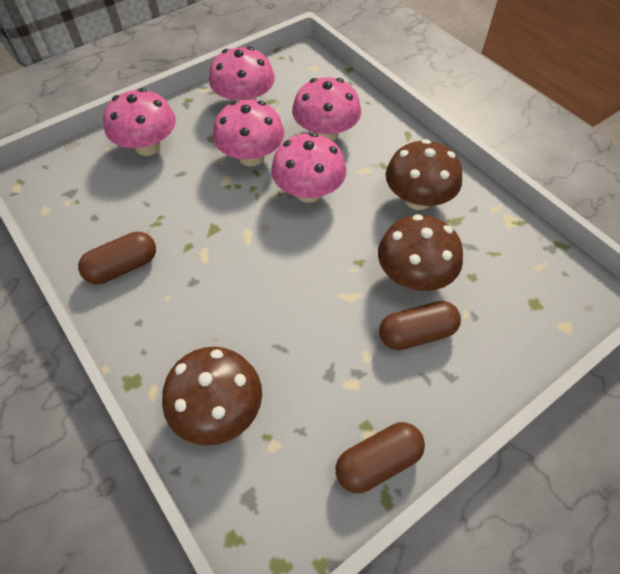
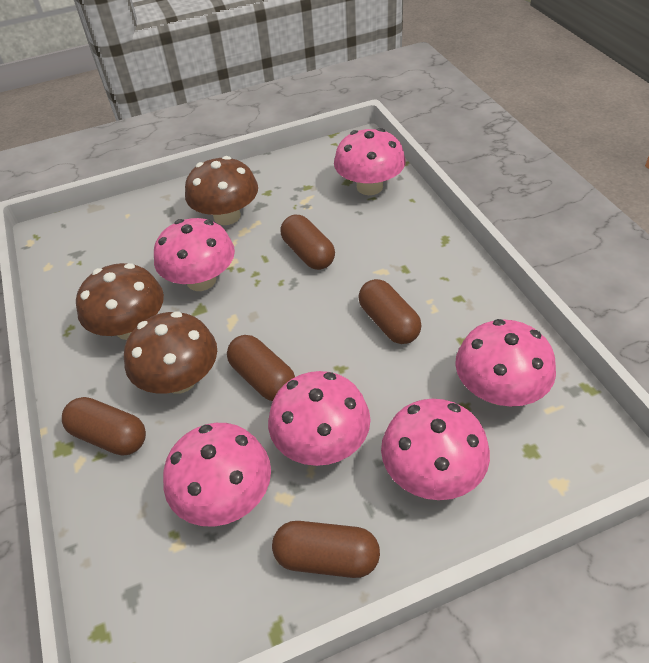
brown capsule: 3 -> 5
pink mushroom: 5 -> 6

